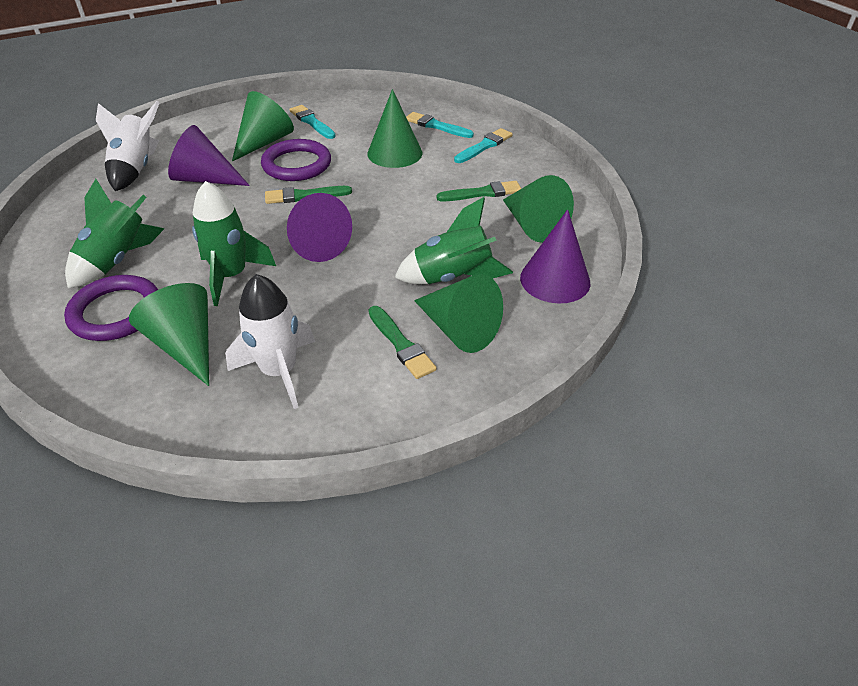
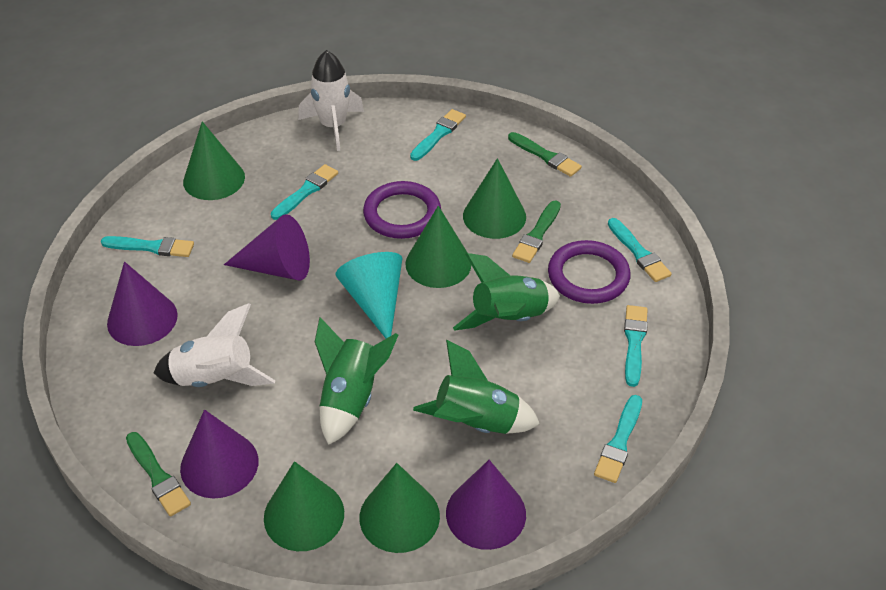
purple cone: 3 -> 4
turquoise brush: 3 -> 6
turquoise cone: 0 -> 1

